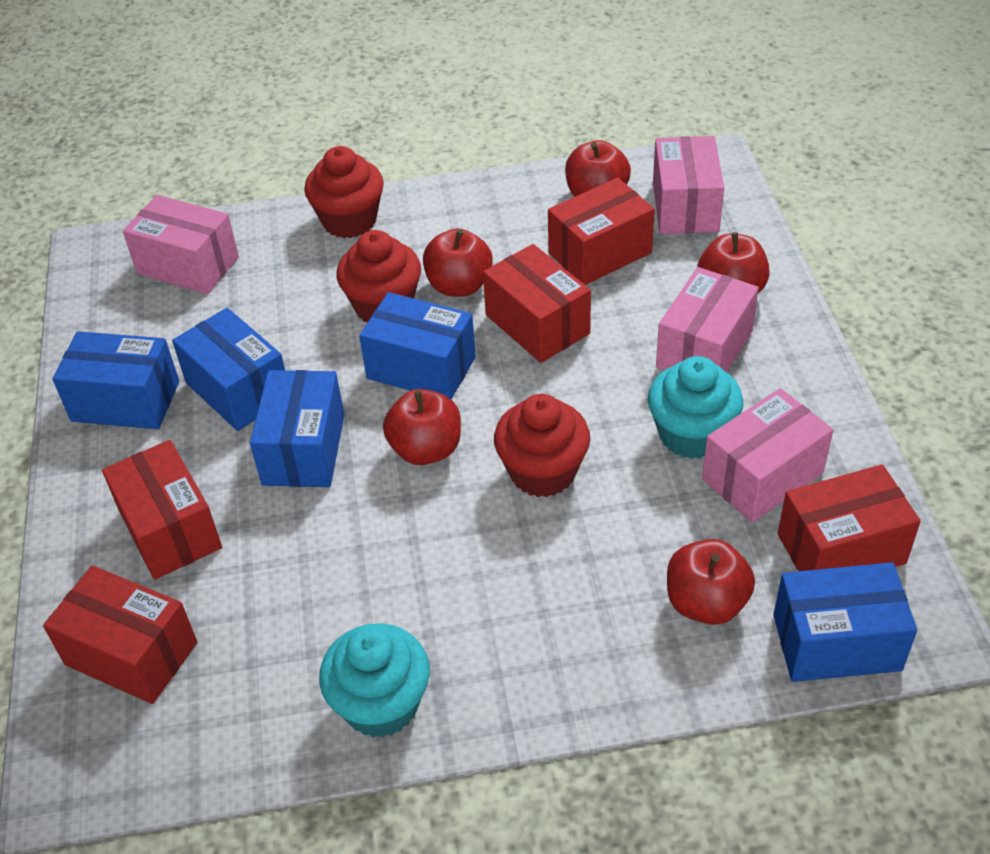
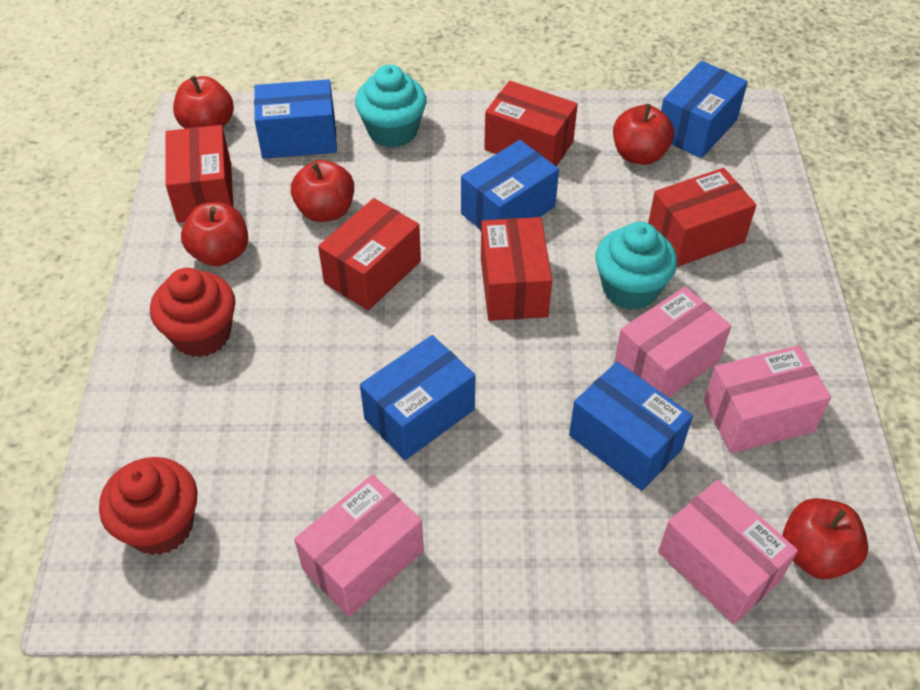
red cupcake: 3 -> 2

